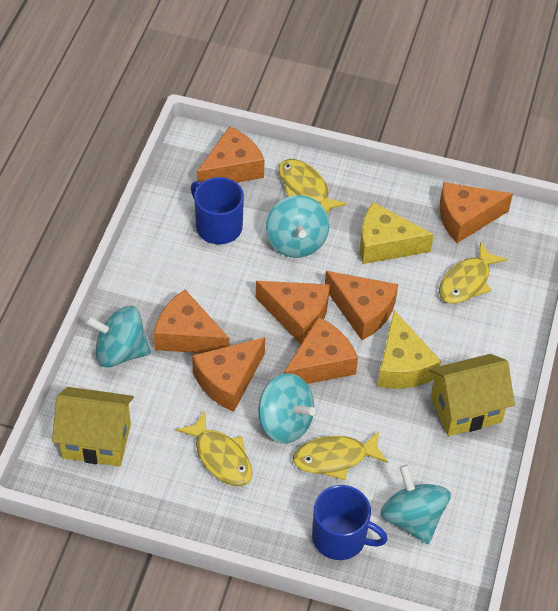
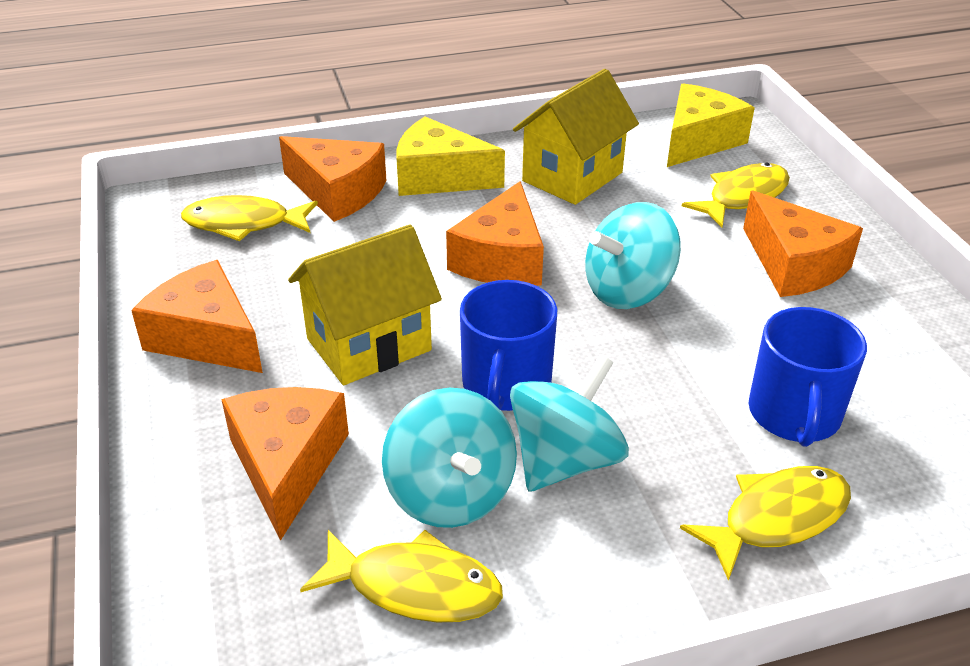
orange cheese: 7 -> 5
turquoise spinning top: 4 -> 3

